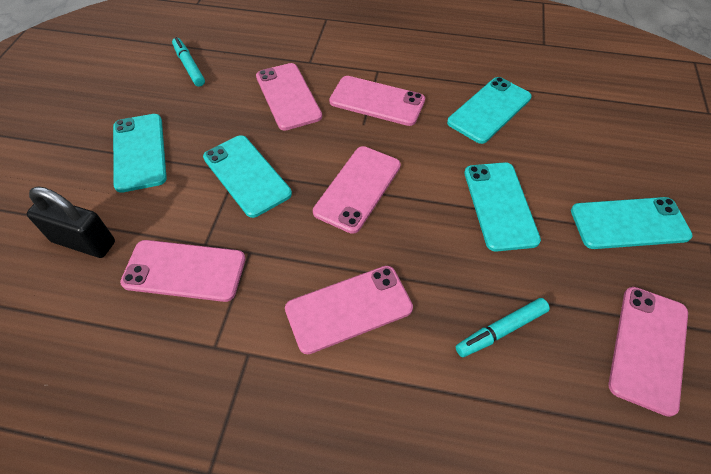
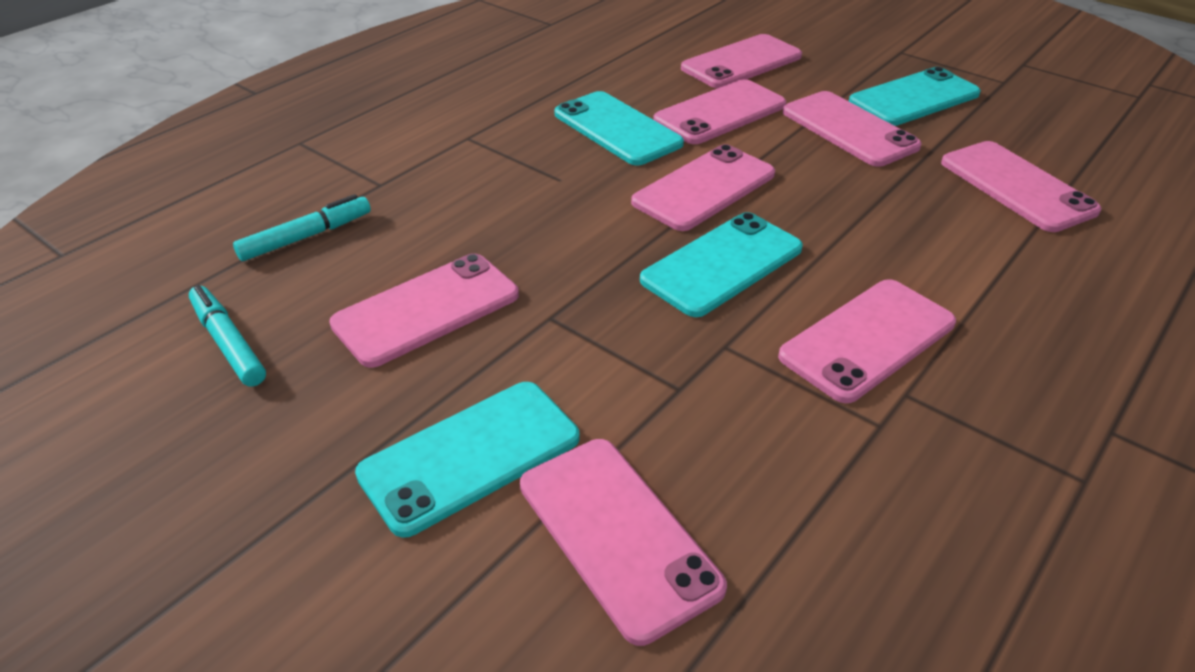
black padlock: 1 -> 0
pink phone: 6 -> 8
turquoise phone: 5 -> 4

